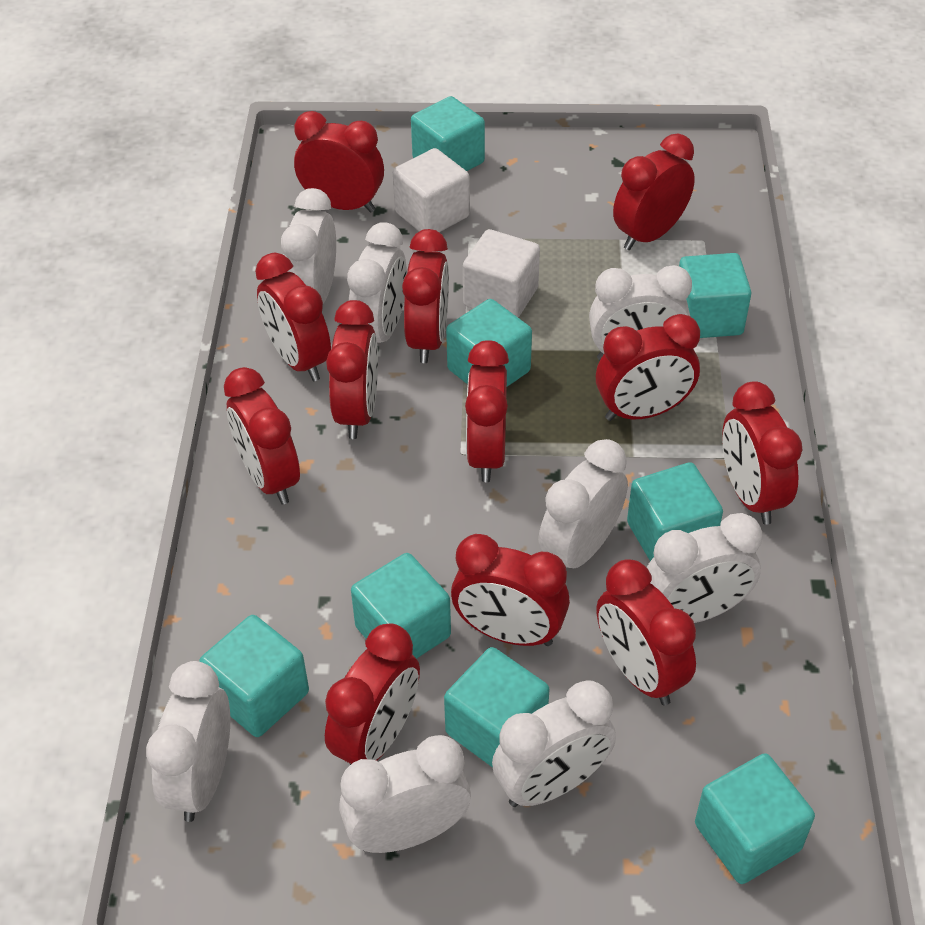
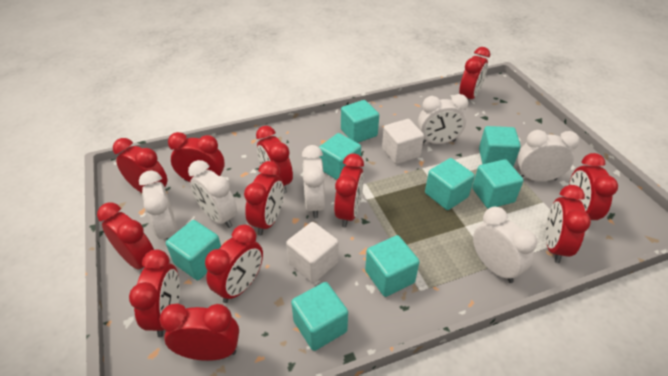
white clock: 8 -> 6

